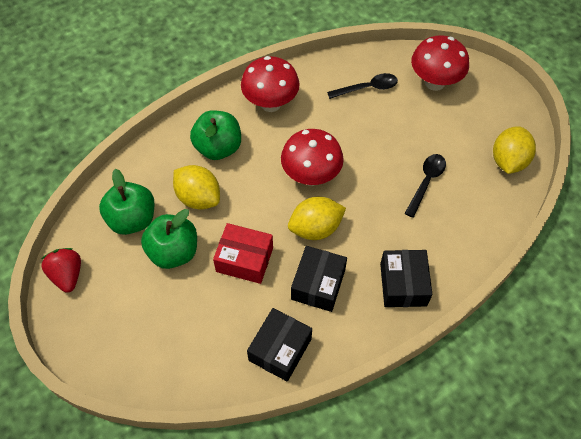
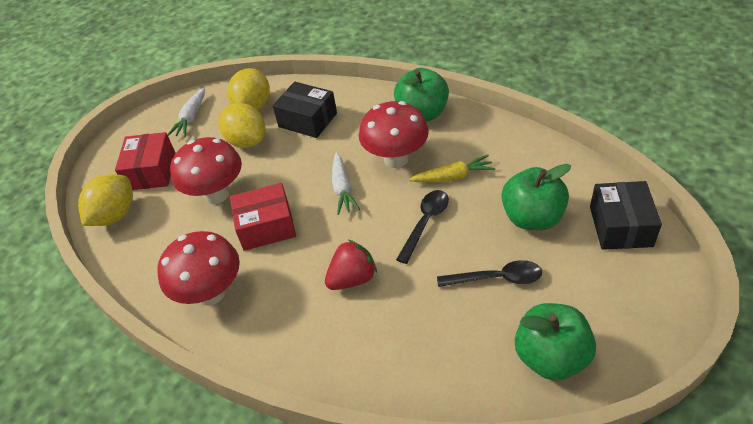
black box: 3 -> 2
red box: 1 -> 2
white carrot: 0 -> 2
yellow carrot: 0 -> 1

